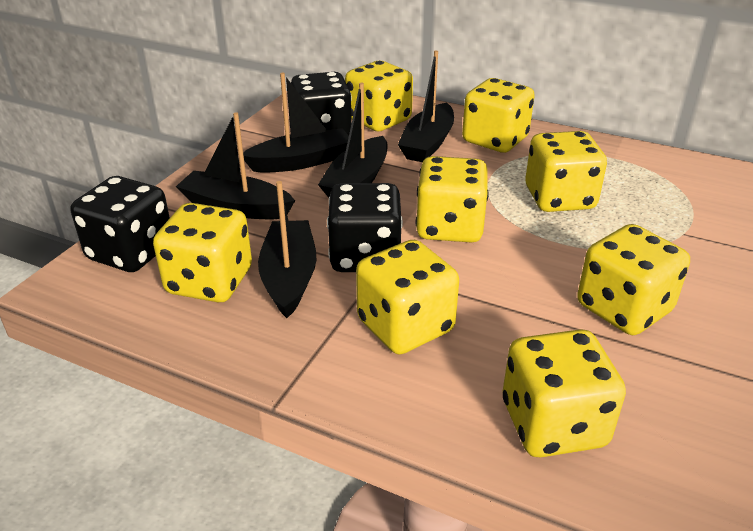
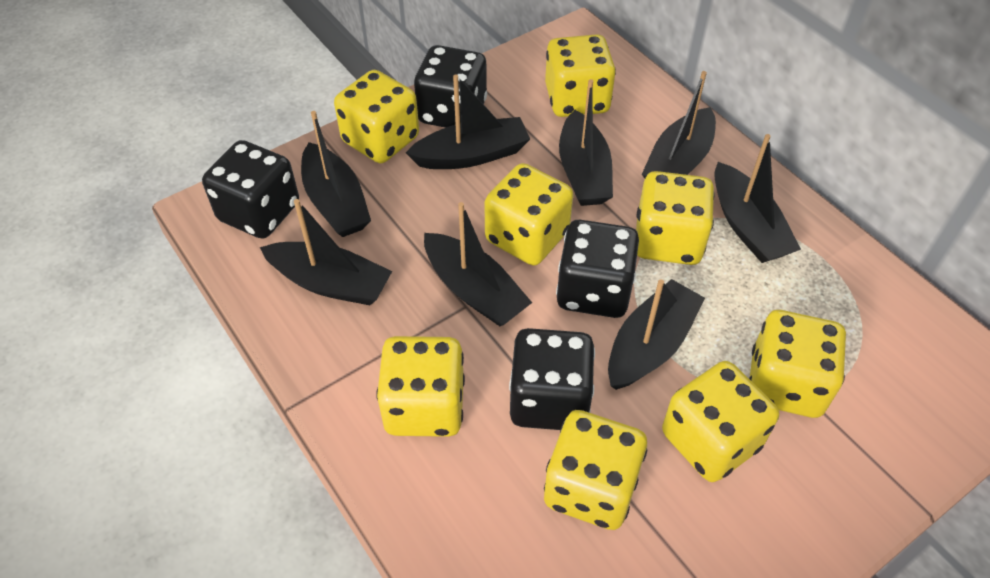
black boat: 5 -> 8
black dice: 3 -> 4

